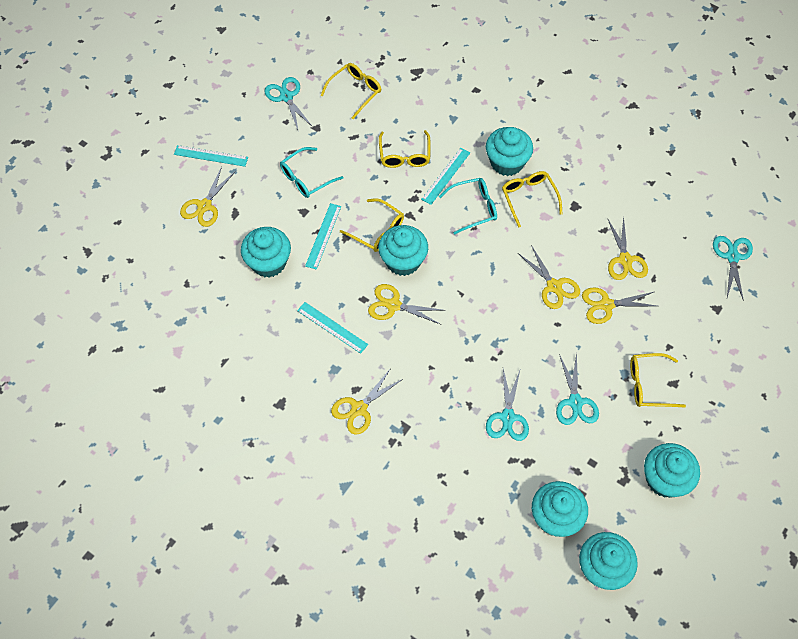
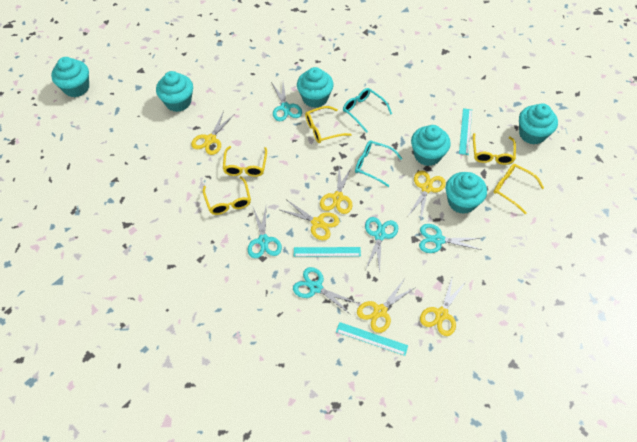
turquoise ruler: 4 -> 3
turquoise scissors: 4 -> 5

